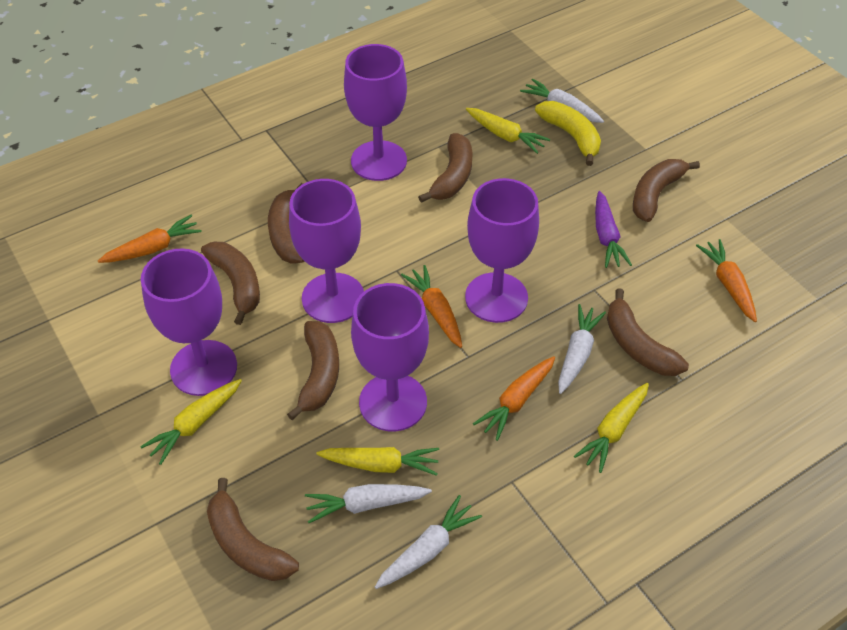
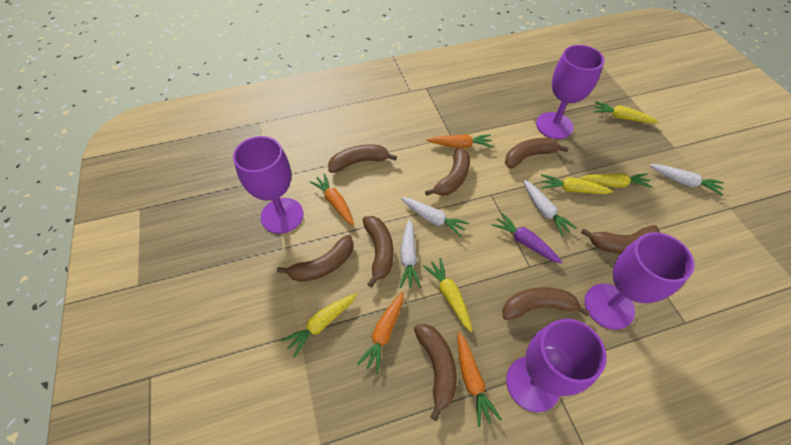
brown banana: 7 -> 8
purple goblet: 5 -> 4
yellow banana: 1 -> 0
yellow carrot: 4 -> 5

